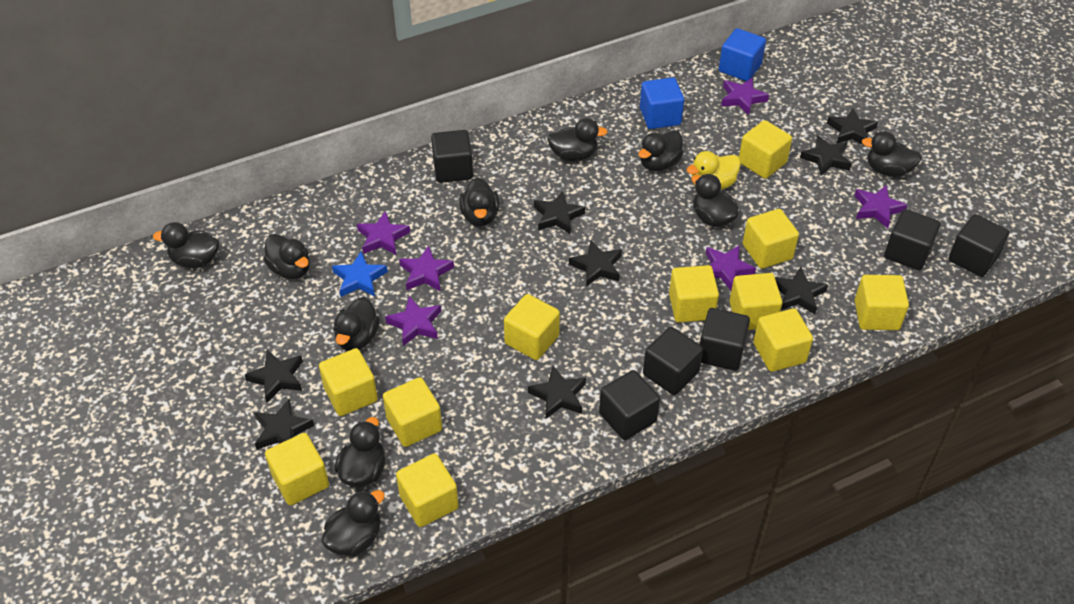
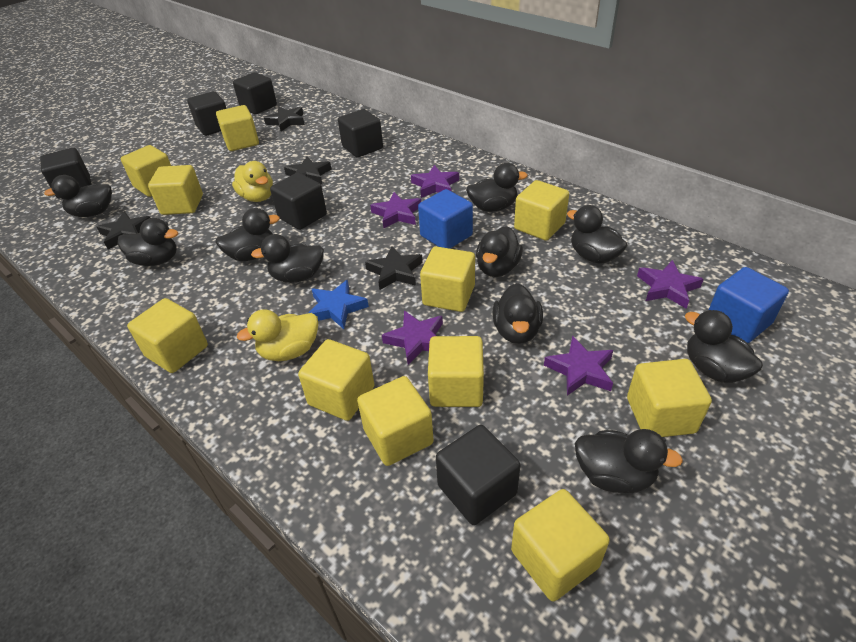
black star: 8 -> 4
purple star: 6 -> 5
yellow duck: 1 -> 2

